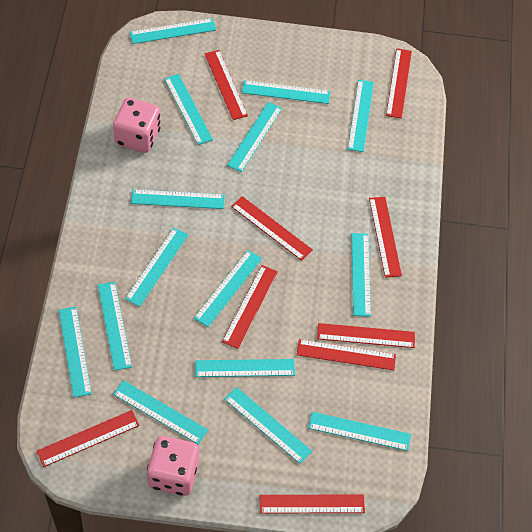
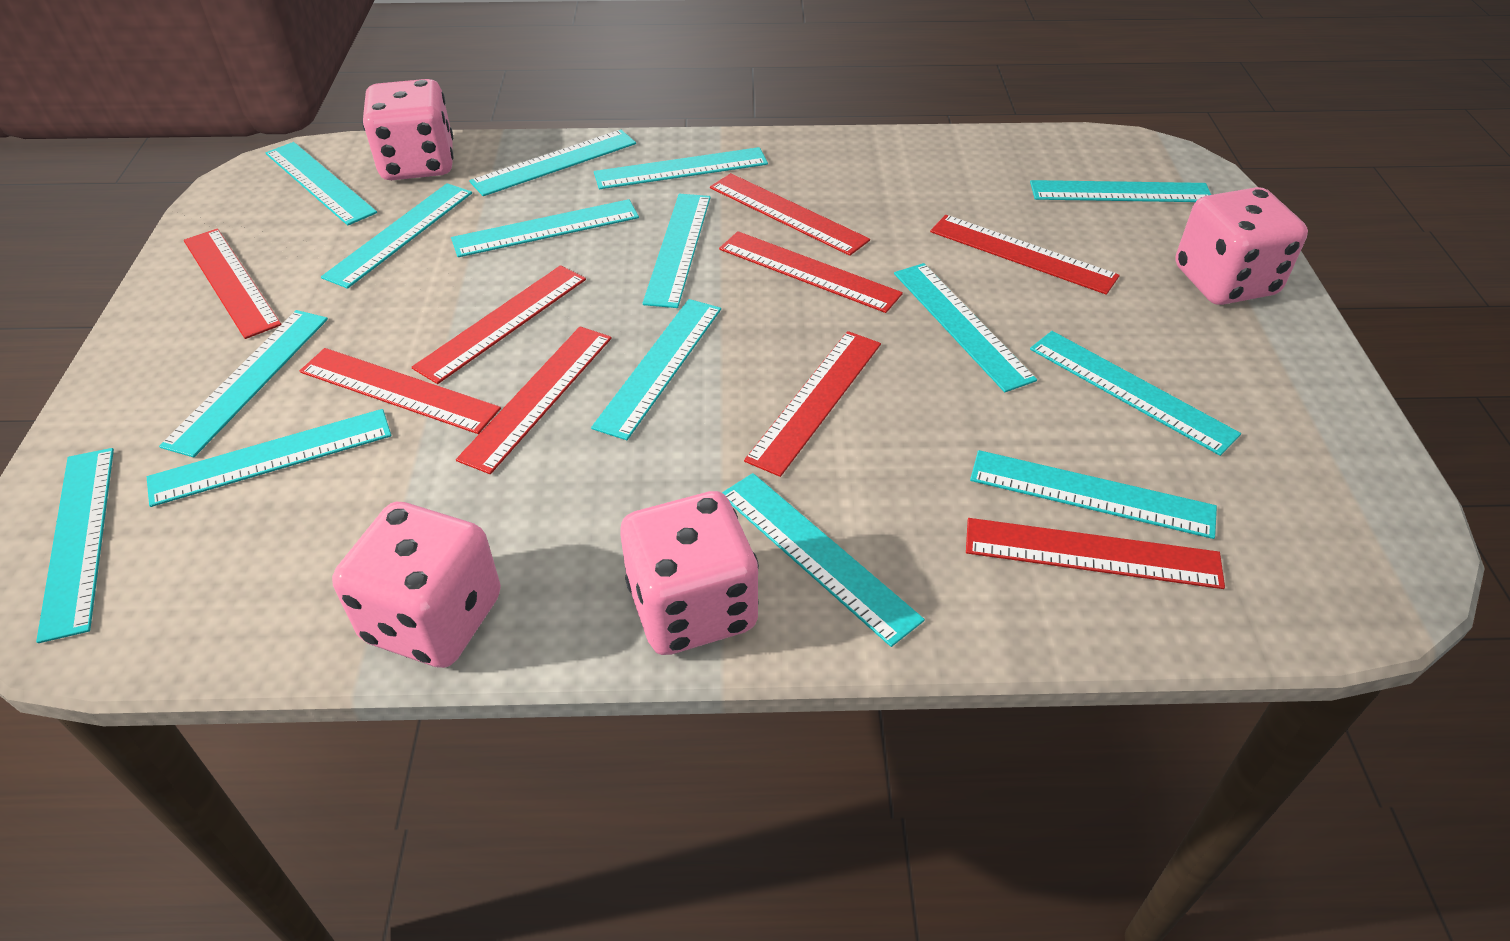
pink dice: 2 -> 4

